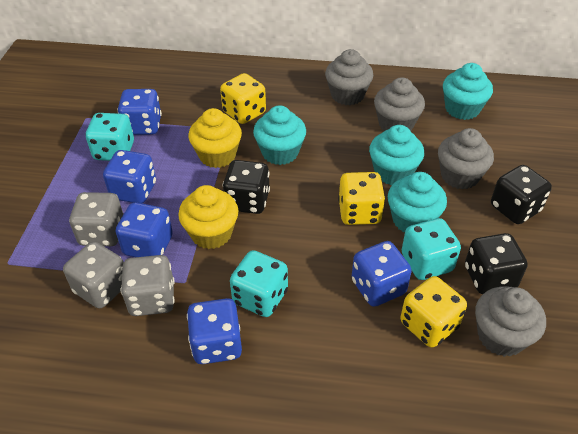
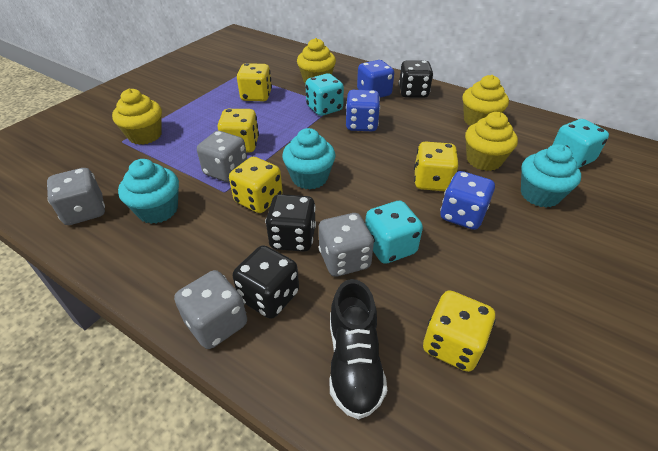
black shoe: 0 -> 1
blue dice: 5 -> 3
grey cupcake: 4 -> 0
grey dice: 3 -> 4
turquoise cupcake: 4 -> 3
yellow cupcake: 2 -> 4
yellow dice: 3 -> 5

